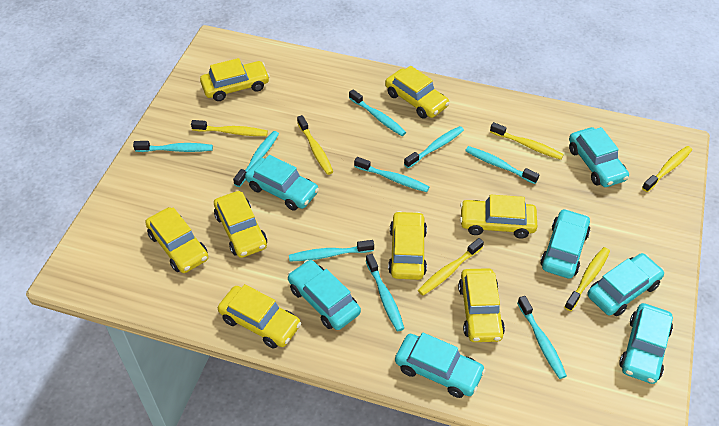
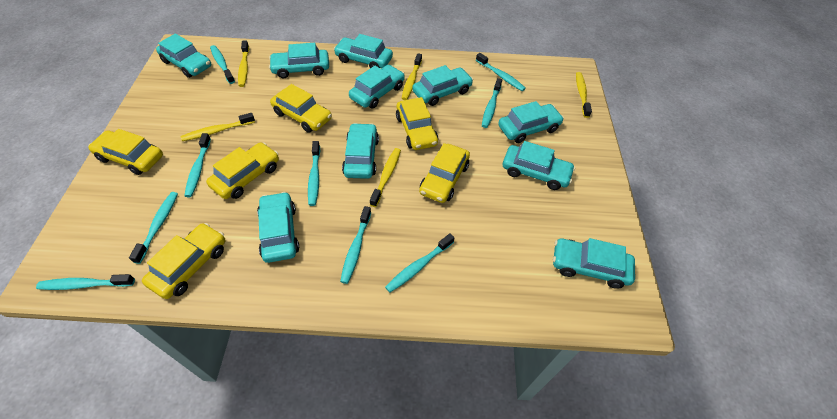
turquoise car: 7 -> 10
yellow car: 8 -> 6
yellow toothbrush: 6 -> 5

